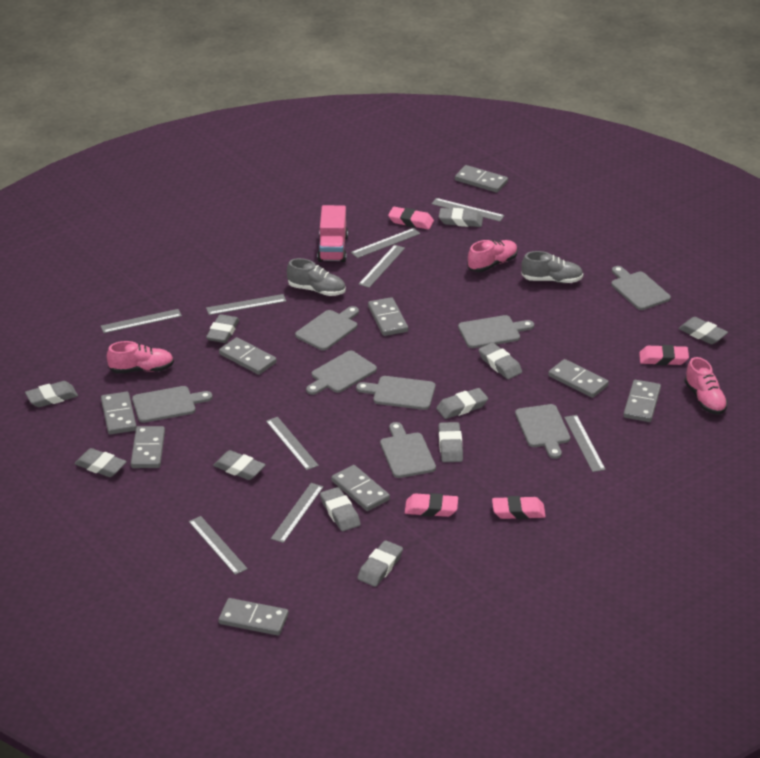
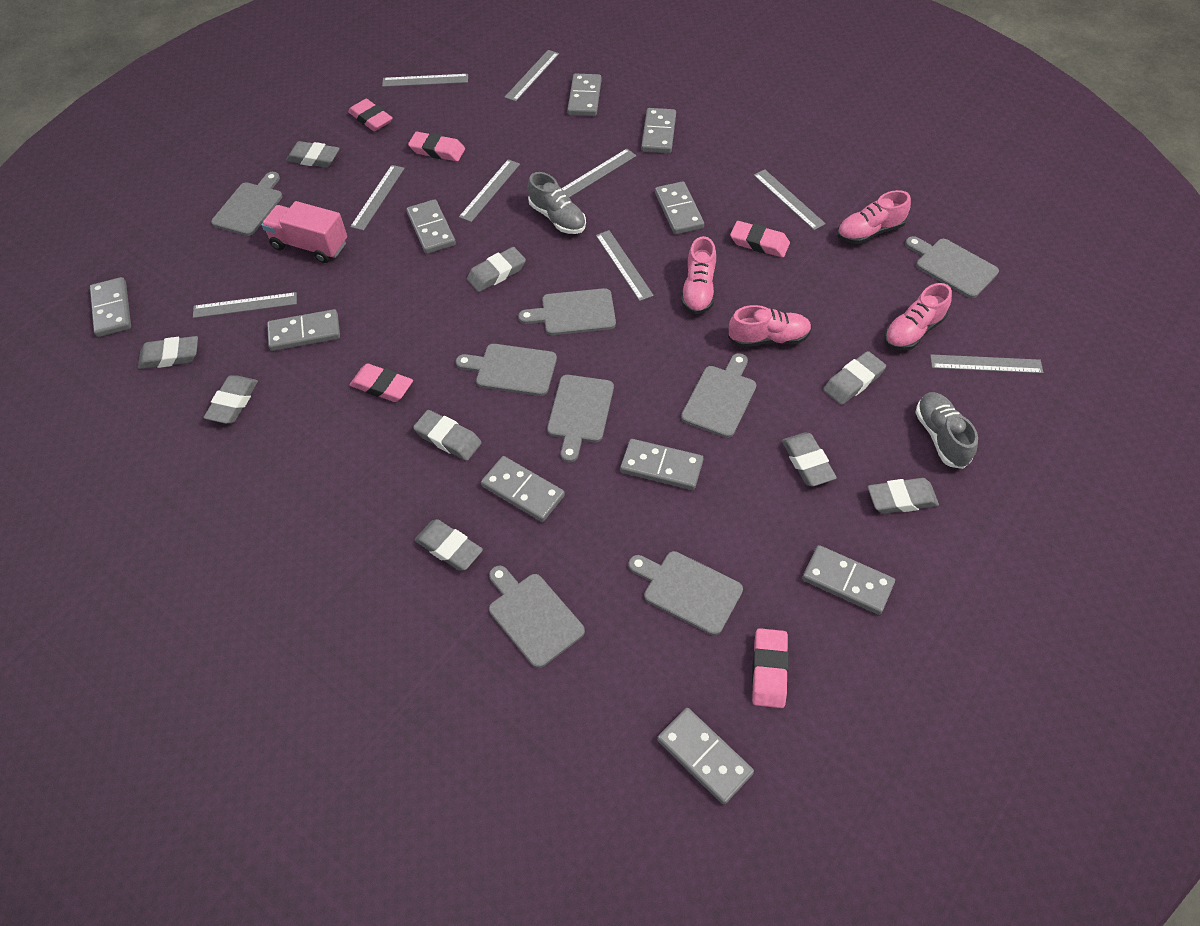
grey domino: 9 -> 10
grey eraser: 11 -> 9
pink eraser: 4 -> 5
pink shoe: 3 -> 4

